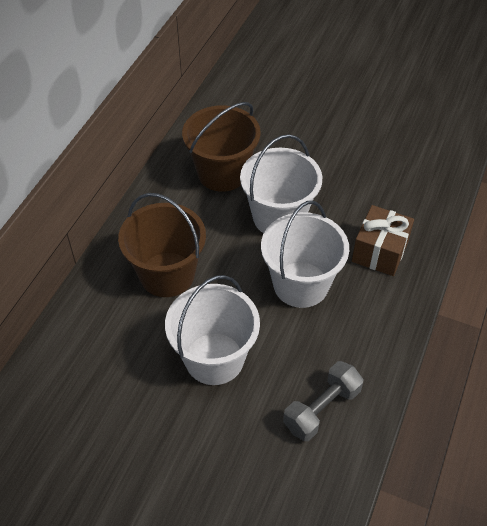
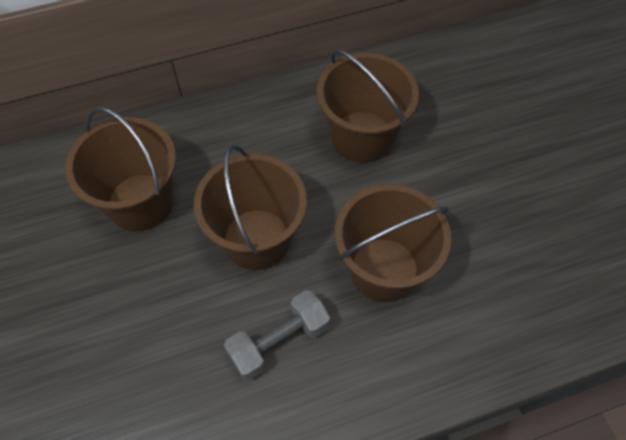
brown bucket: 2 -> 4
brown gift: 1 -> 0
white bucket: 3 -> 0

